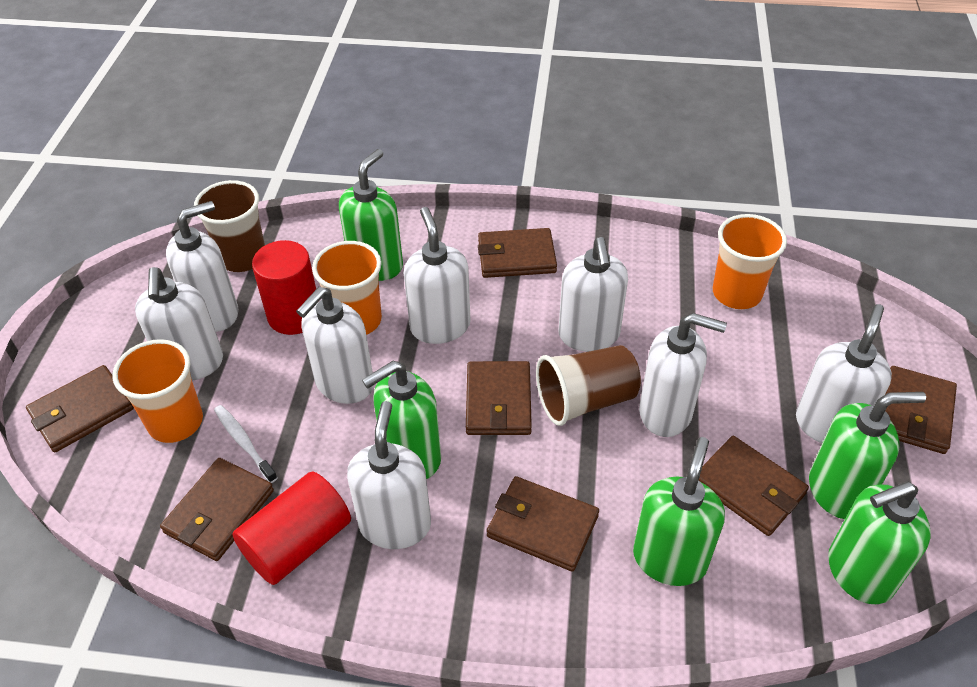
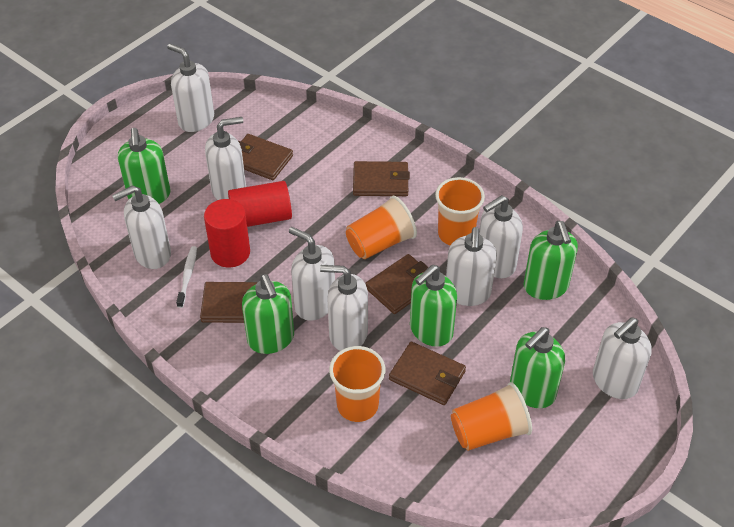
brown cup: 2 -> 0
brown wallet: 7 -> 5
orange cup: 3 -> 4

